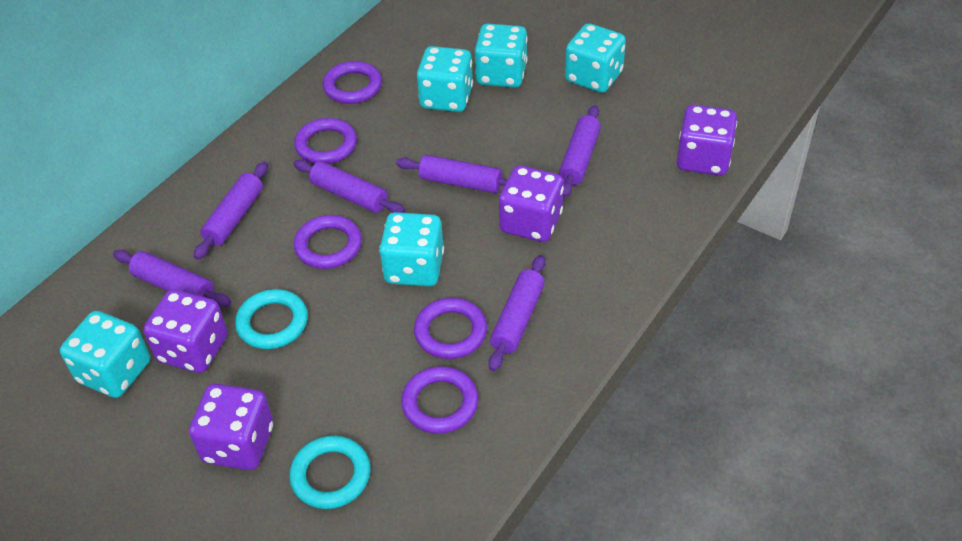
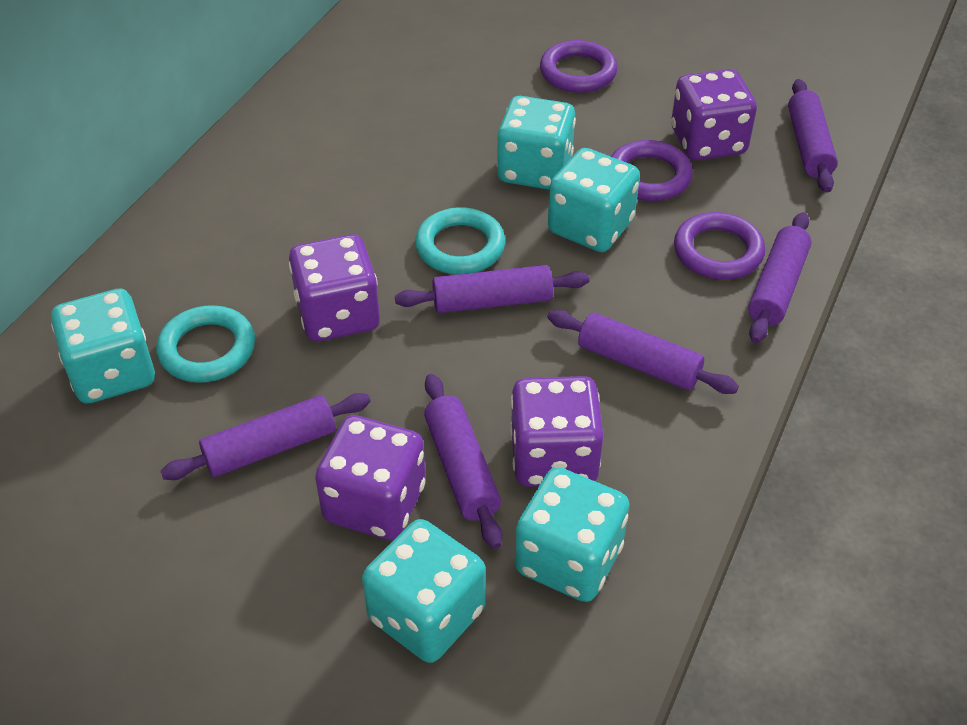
purple ring: 5 -> 3

